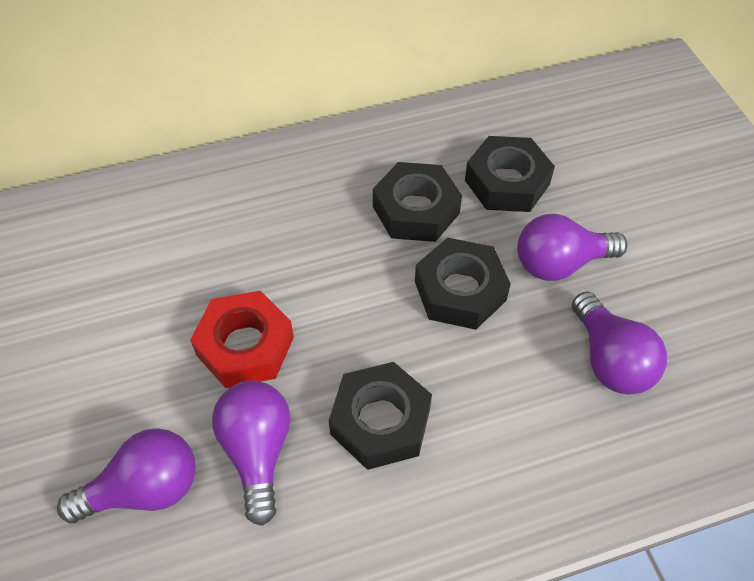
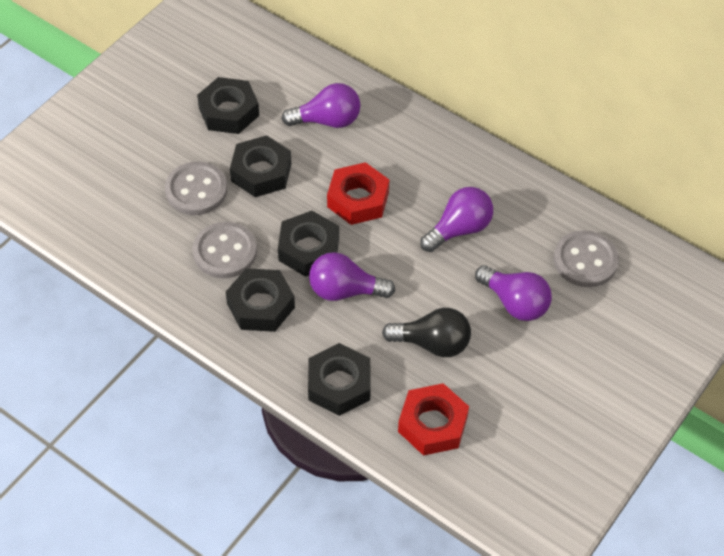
black light bulb: 0 -> 1
black nut: 4 -> 5
grey button: 0 -> 3
red nut: 1 -> 2

